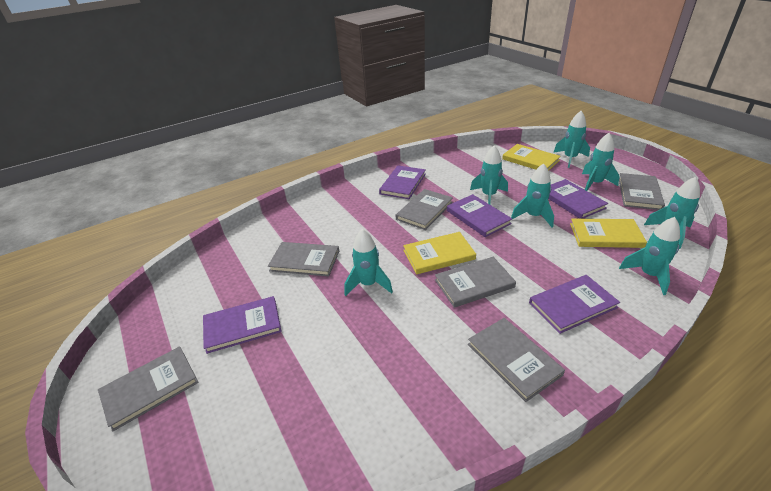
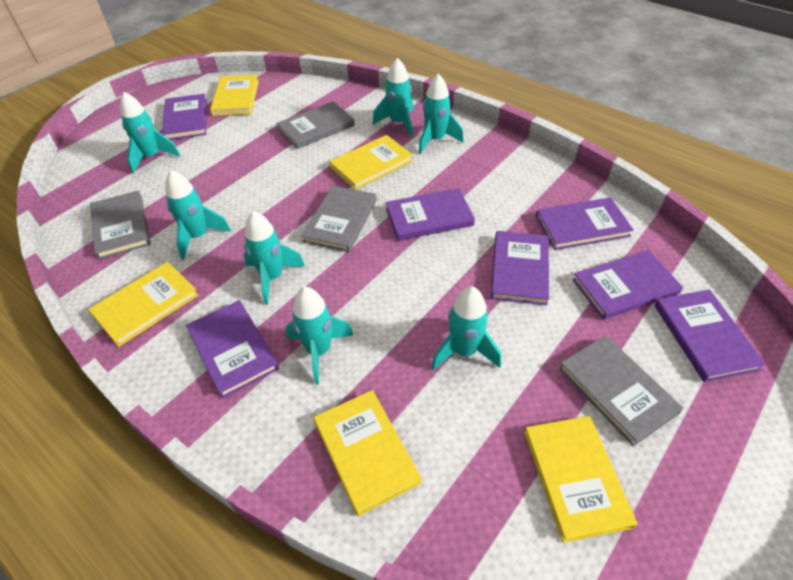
grey book: 6 -> 4
purple book: 5 -> 7
yellow book: 3 -> 5

